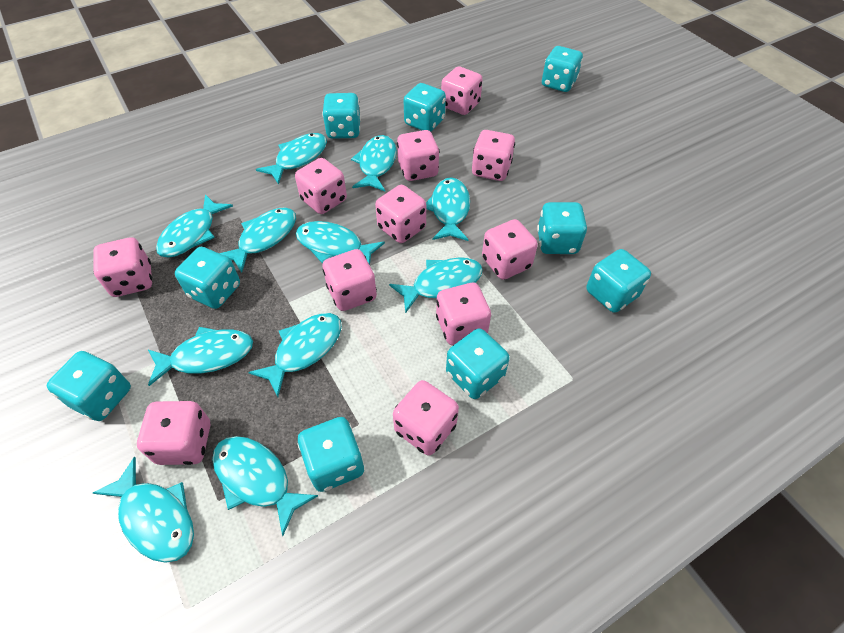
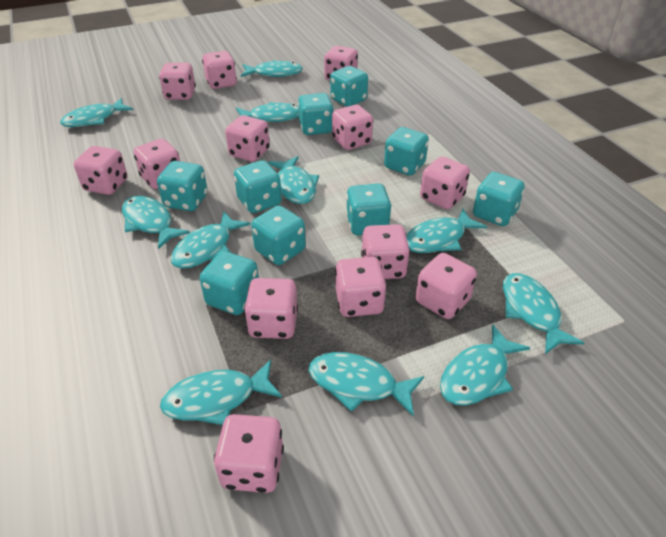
pink dice: 11 -> 13

